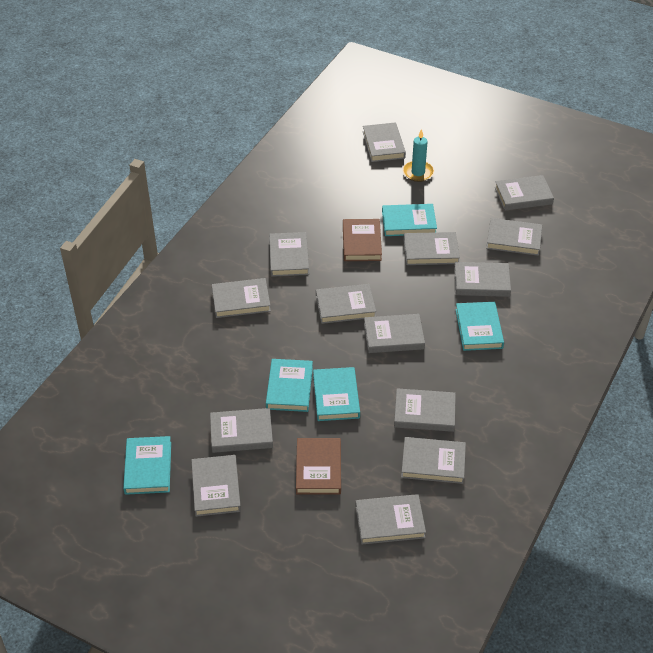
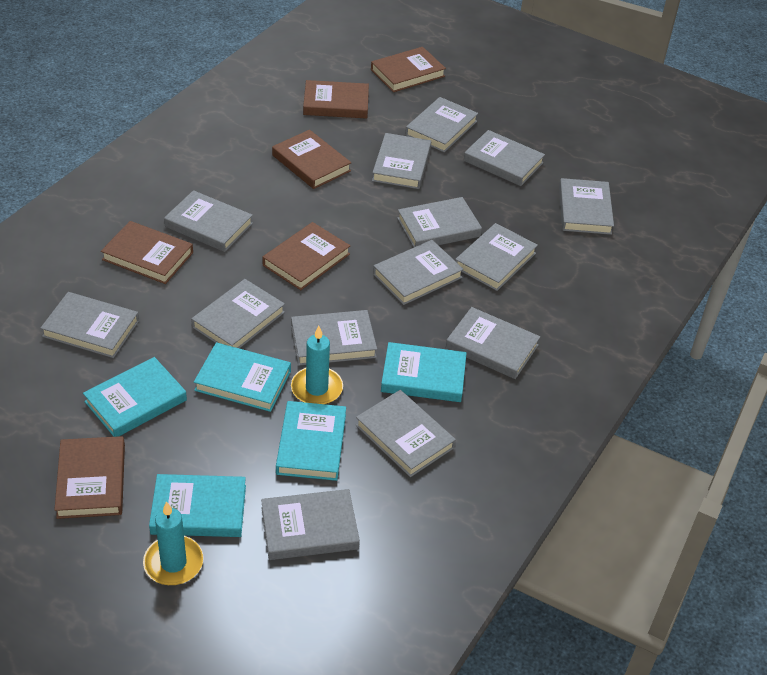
brown book: 2 -> 6
turquoise candle: 1 -> 2

